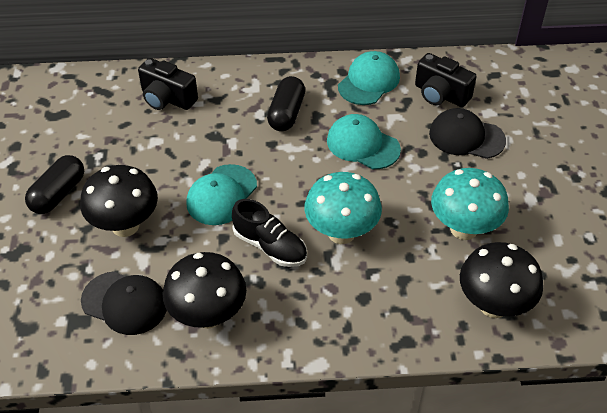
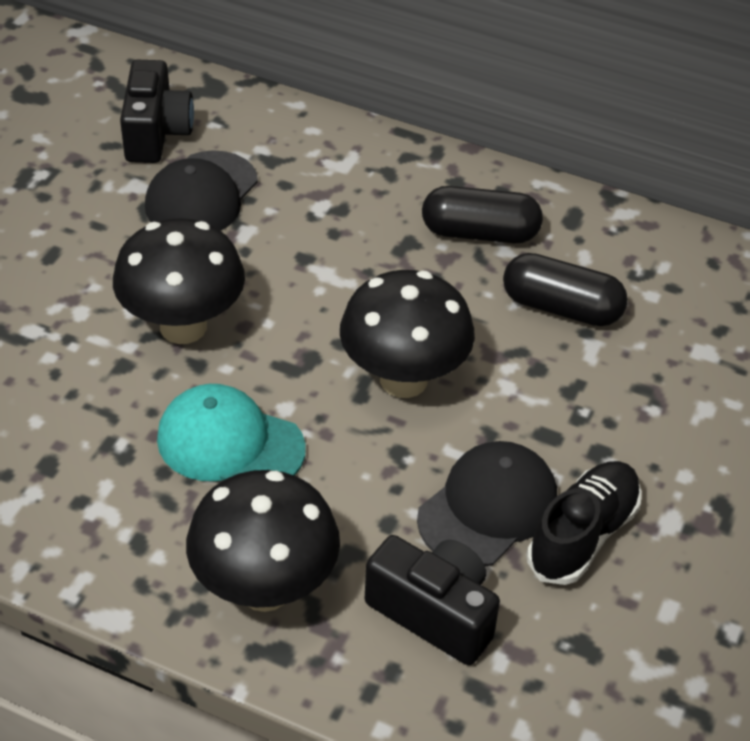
turquoise cap: 3 -> 1
turquoise mushroom: 2 -> 0

